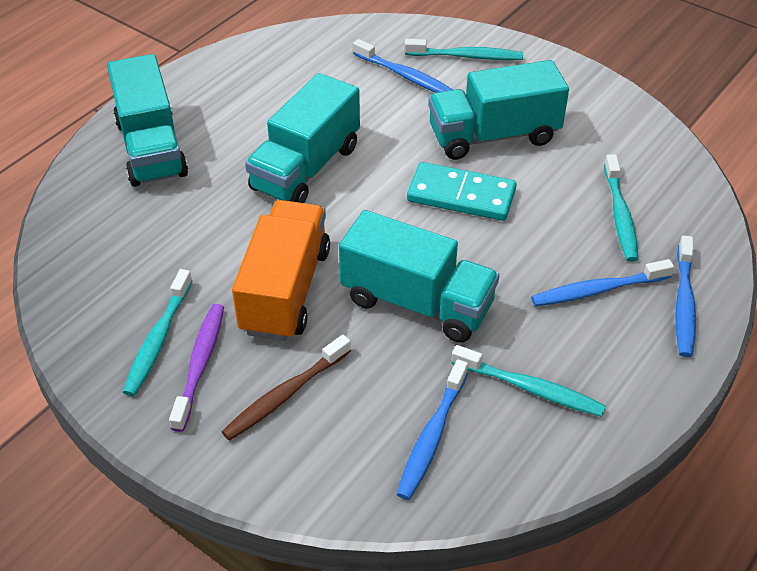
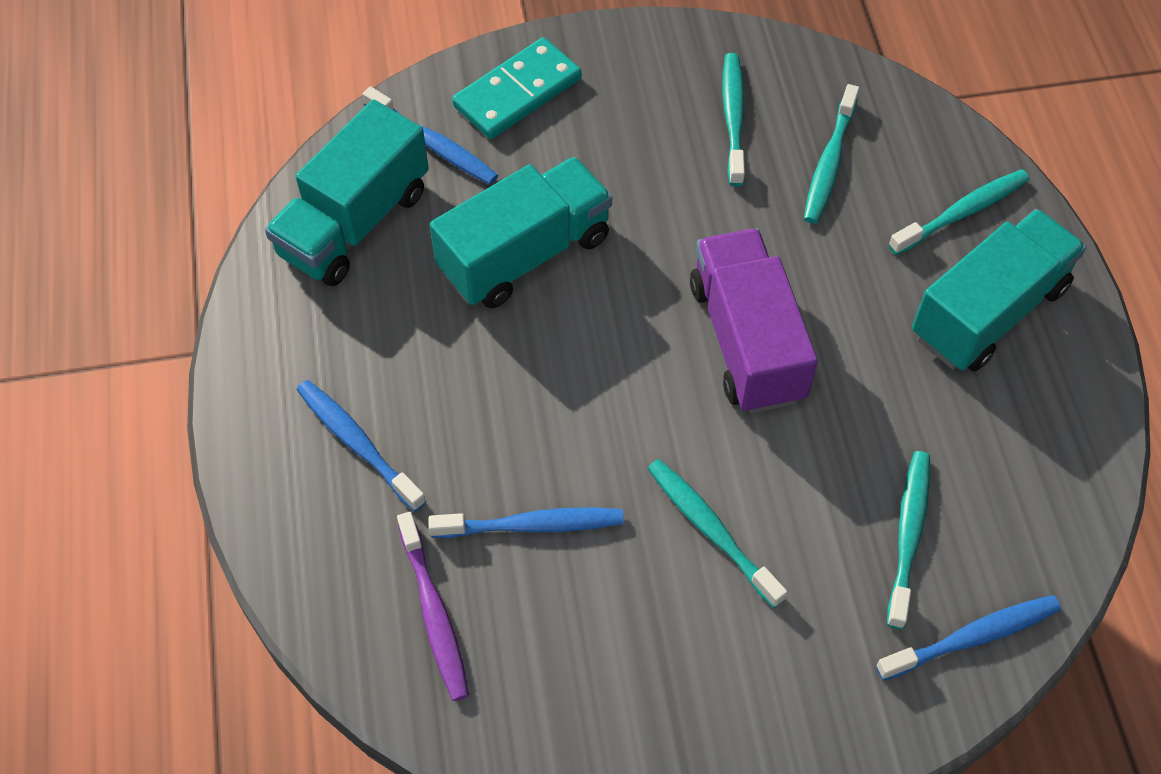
brown toothbrush: 1 -> 0
orange truck: 1 -> 0
purple truck: 0 -> 1
turquoise toothbrush: 4 -> 5
turquoise truck: 4 -> 3

